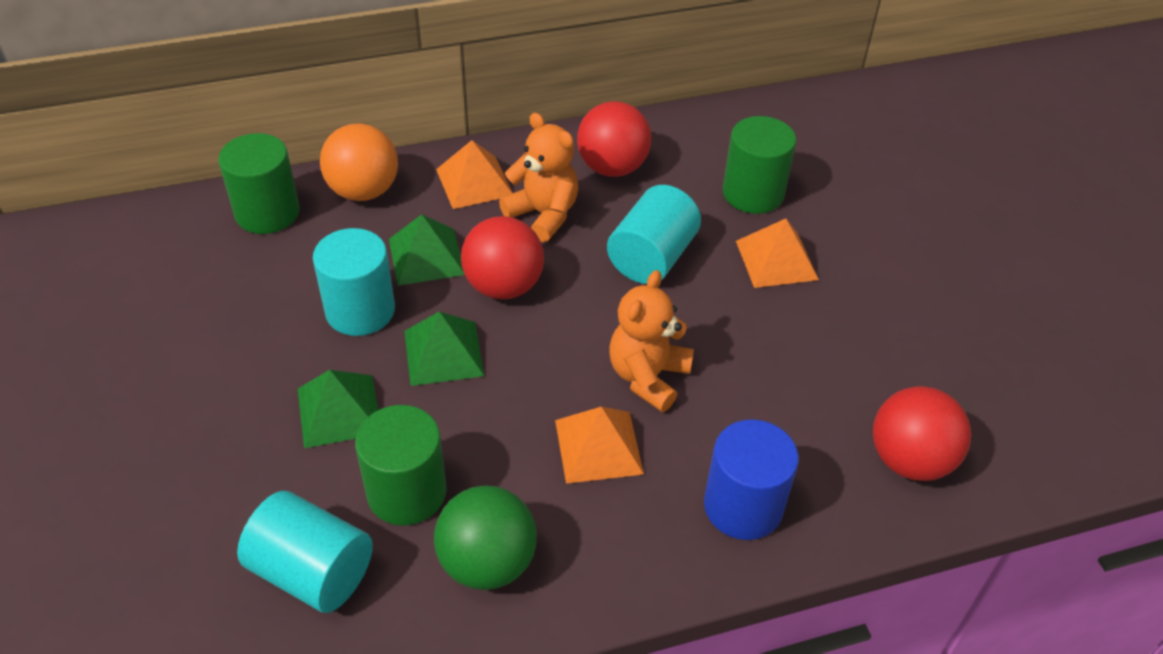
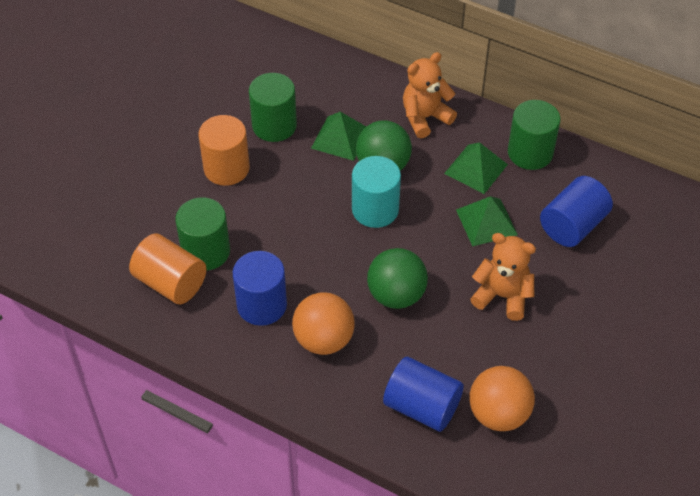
blue cylinder: 1 -> 3
green ball: 1 -> 2
orange ball: 1 -> 2
orange cylinder: 0 -> 2
orange pyramid: 3 -> 0
red ball: 3 -> 0
turquoise cylinder: 3 -> 1

